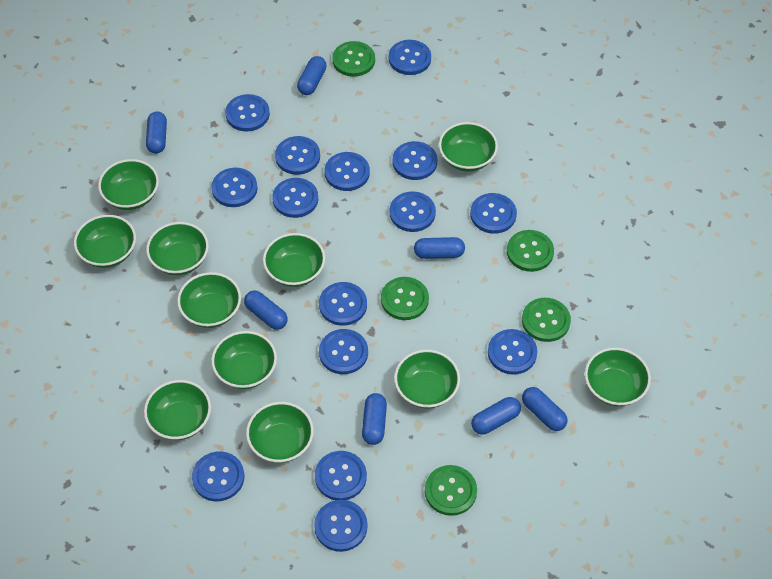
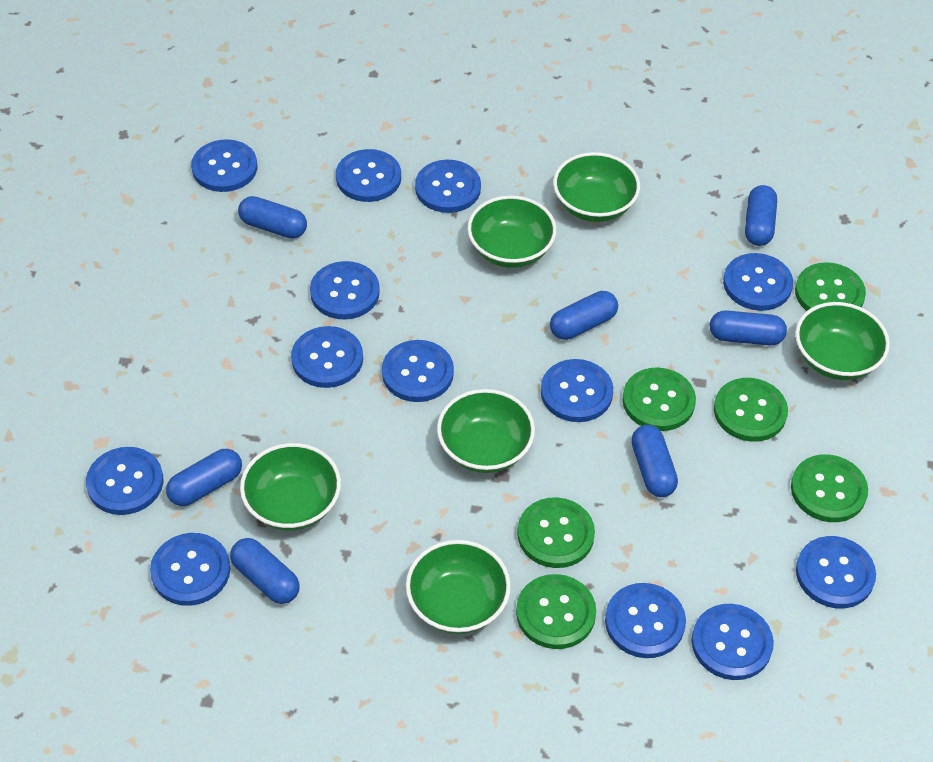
blue button: 15 -> 13
green bowl: 11 -> 6
green button: 5 -> 6

